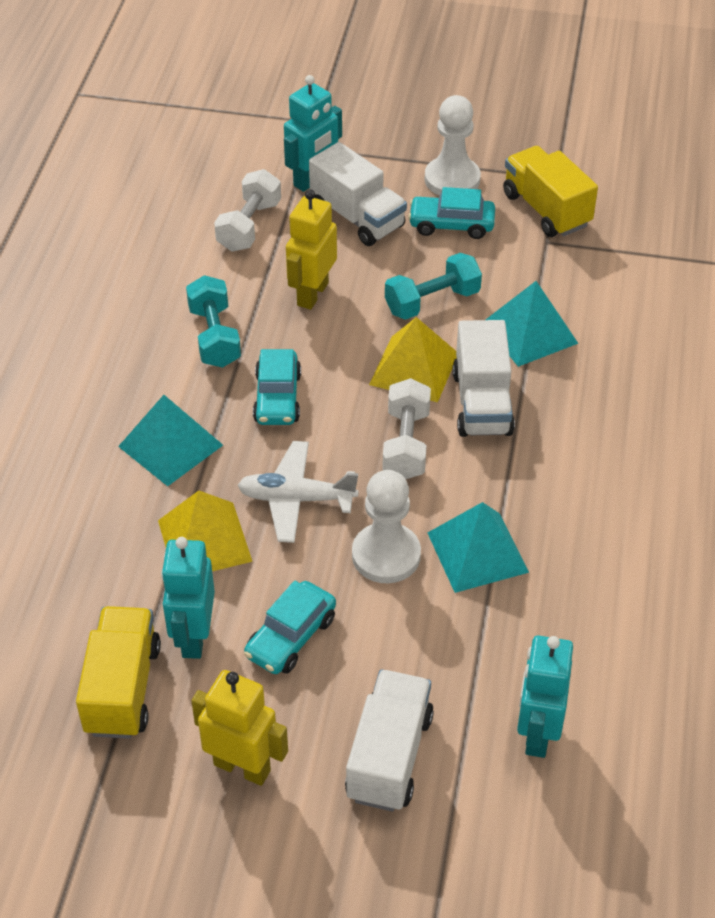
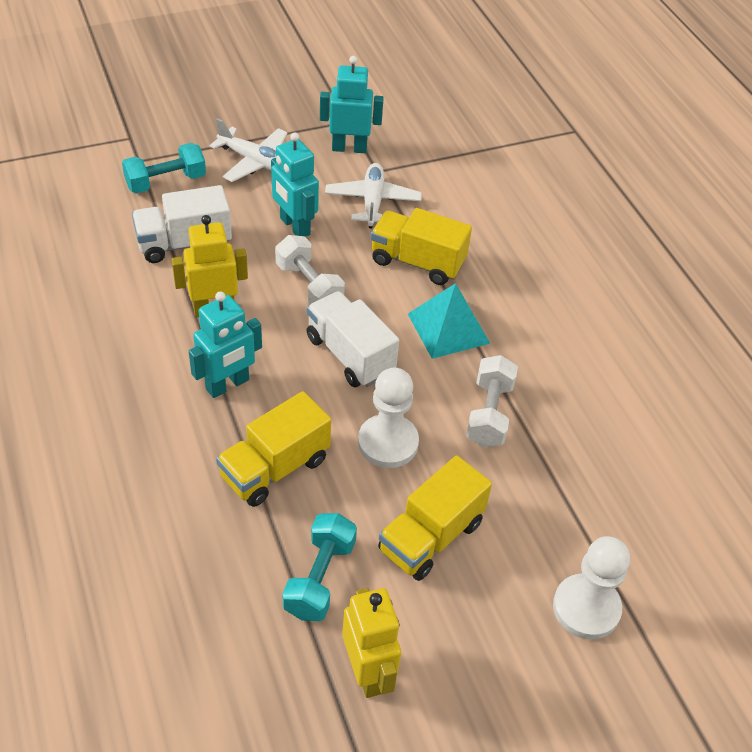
turquoise car: 3 -> 0
turquoise pyramid: 3 -> 1
white plane: 1 -> 2
white truck: 3 -> 2
yellow pyramid: 2 -> 0
yellow truck: 2 -> 3

